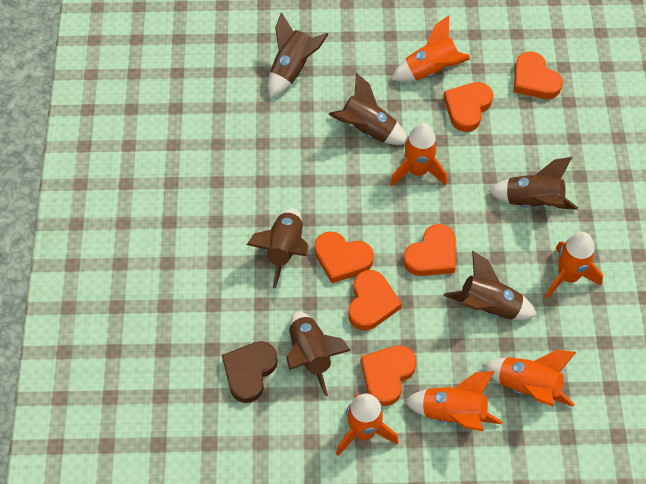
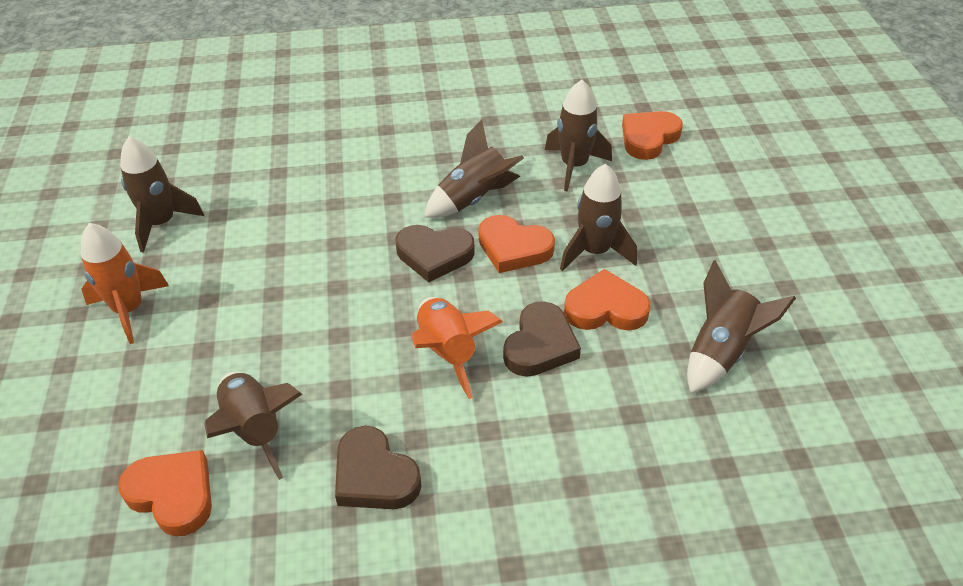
brown heart: 1 -> 3
orange heart: 6 -> 4
orange rocket: 6 -> 2

